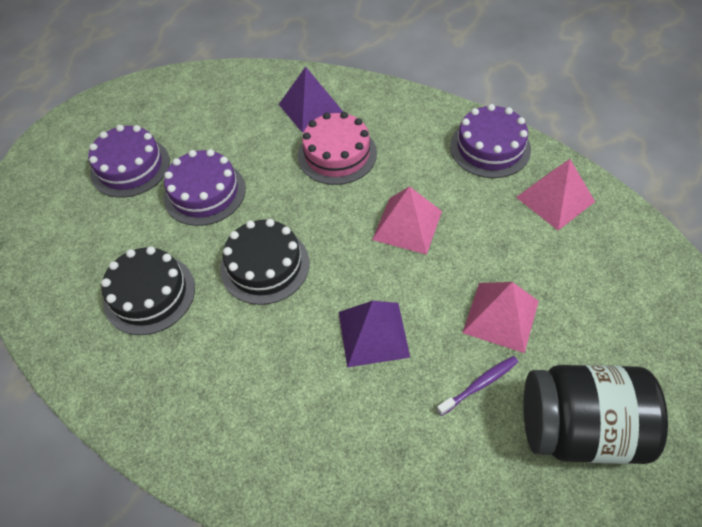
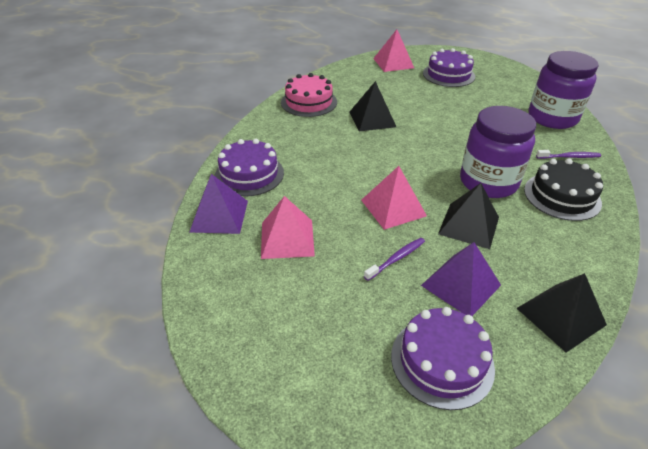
black cake: 2 -> 1
black jar: 1 -> 0
black pyramid: 0 -> 3
purple jar: 0 -> 2
purple toothbrush: 1 -> 2

